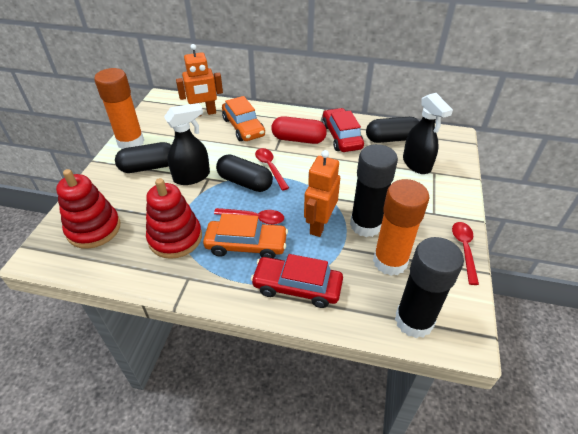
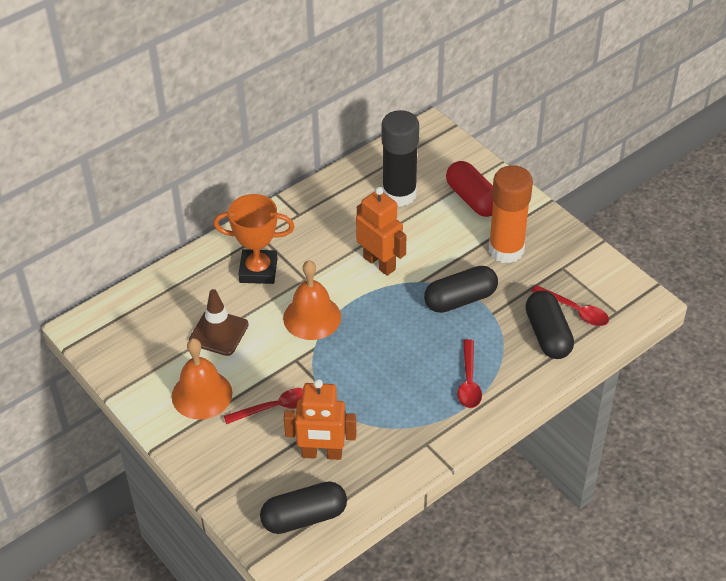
black glue stick: 2 -> 1
black spray bottle: 2 -> 0
brown traffic cone: 0 -> 1
orange bell: 0 -> 2
orange car: 2 -> 0
orange glue stick: 2 -> 1
orange trophy: 0 -> 1
red car: 2 -> 0
red stacking toy: 2 -> 0

